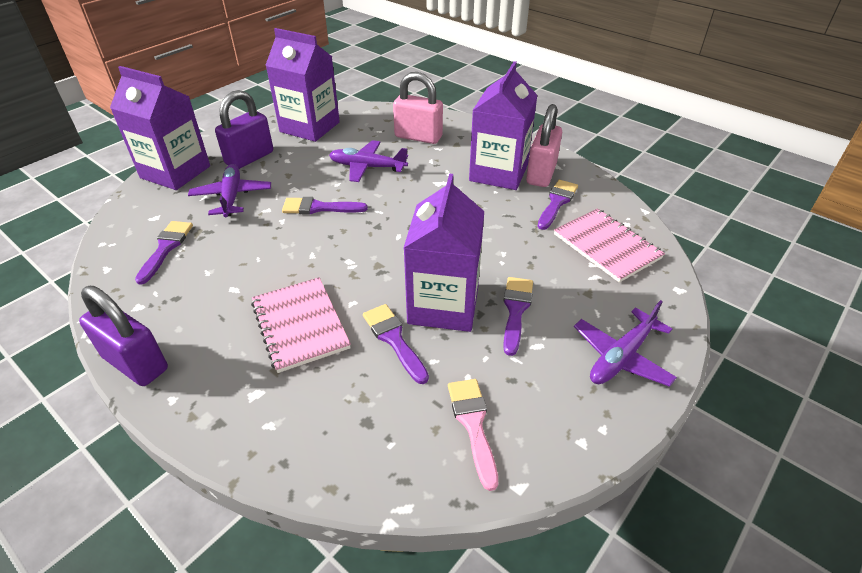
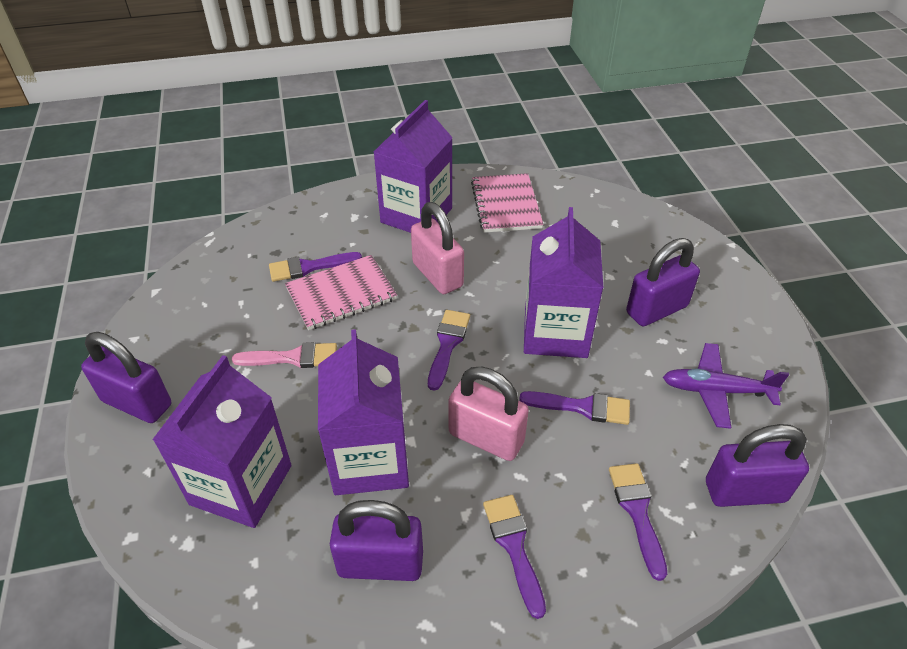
purple padlock: 2 -> 4
purple plane: 3 -> 1

